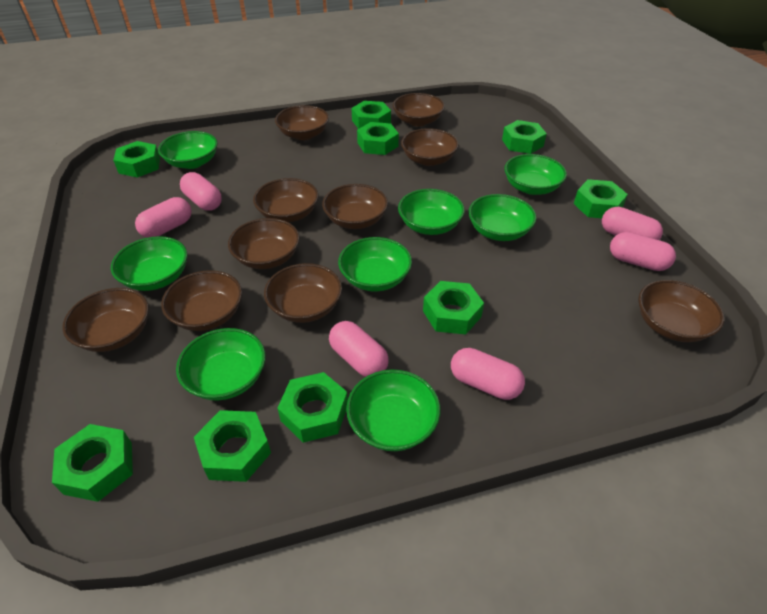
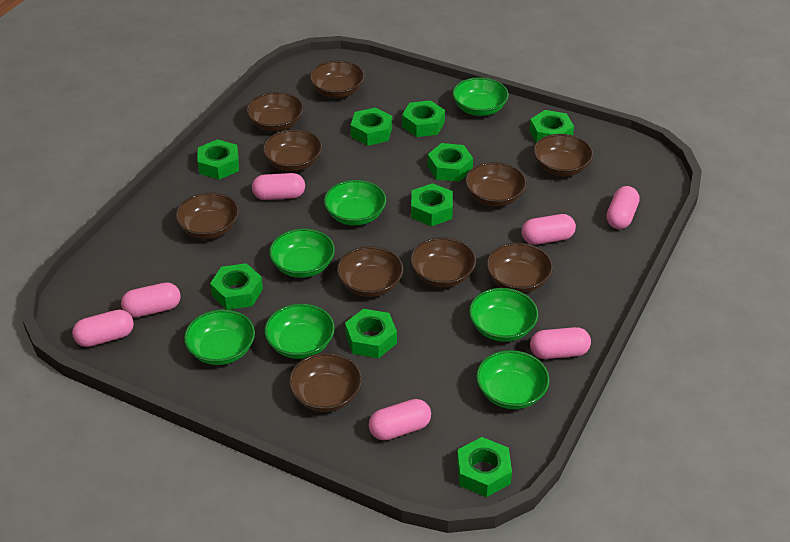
green bowl: 8 -> 7
pink capsule: 6 -> 7

